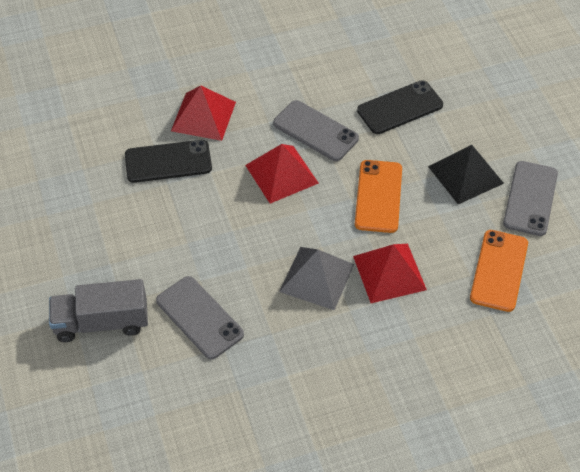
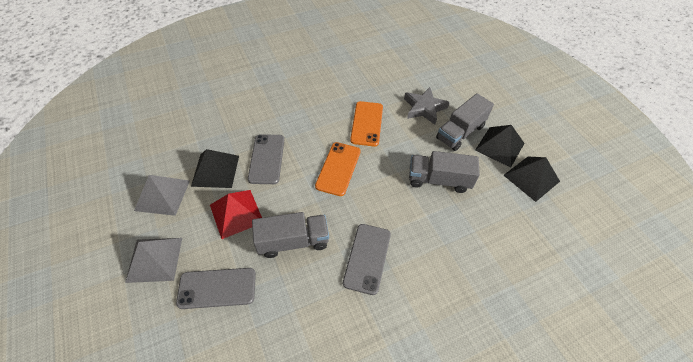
black phone: 2 -> 0
black pyramid: 1 -> 3
grey pyramid: 1 -> 2
grey star: 0 -> 1
grey truck: 1 -> 3
red pyramid: 3 -> 1

